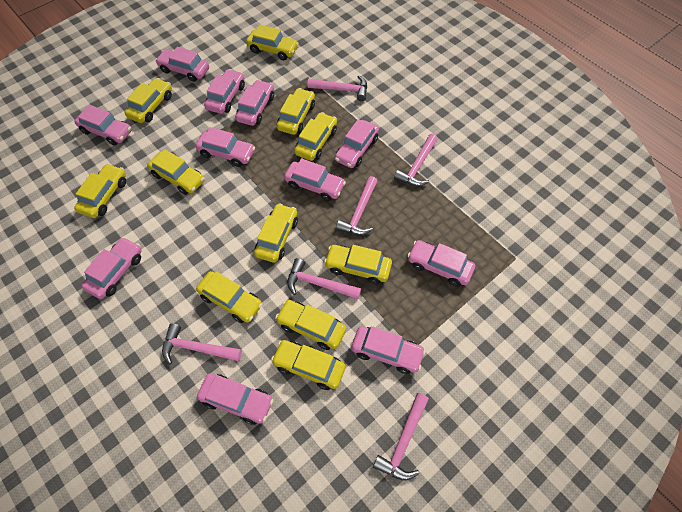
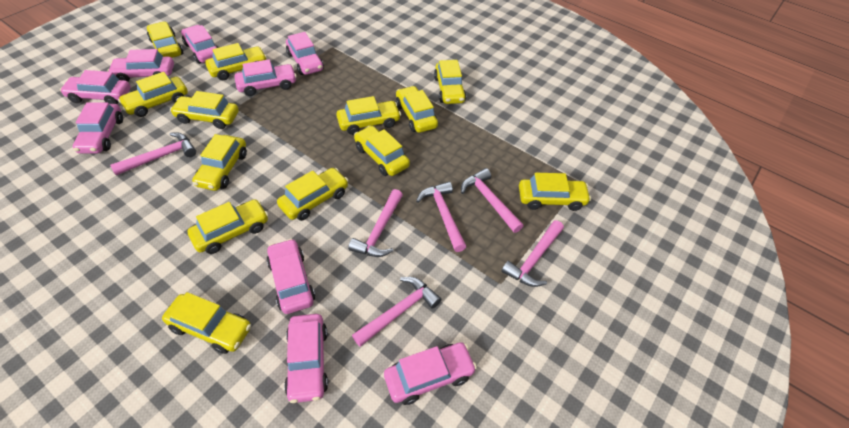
pink car: 11 -> 9
yellow car: 11 -> 13

